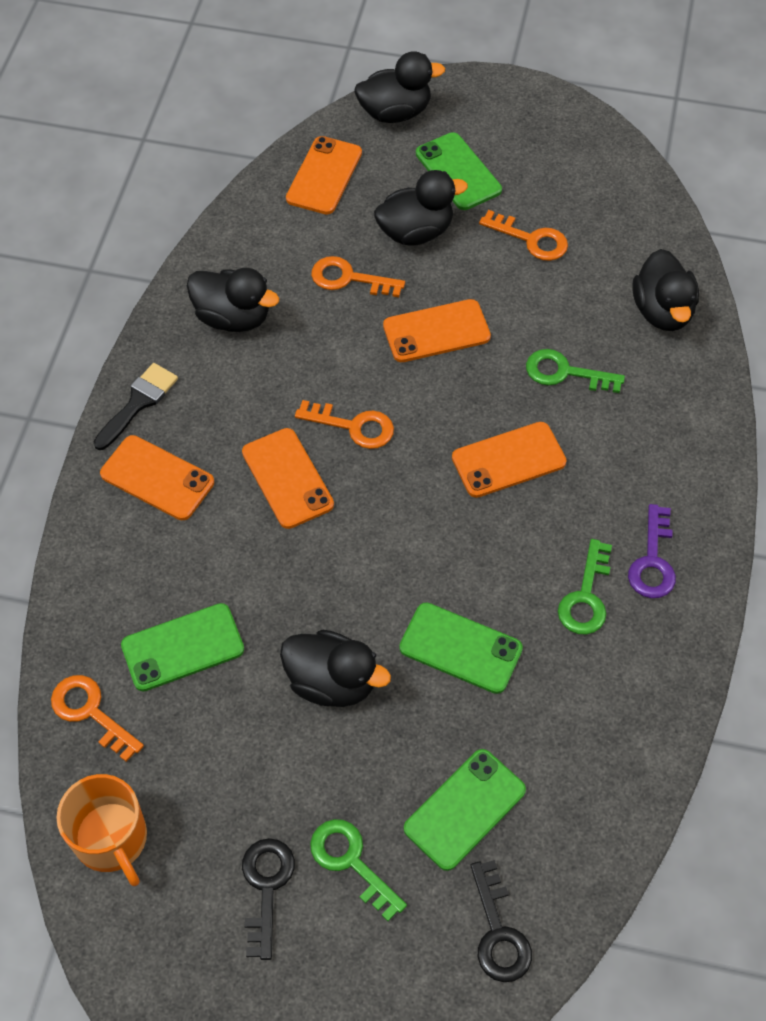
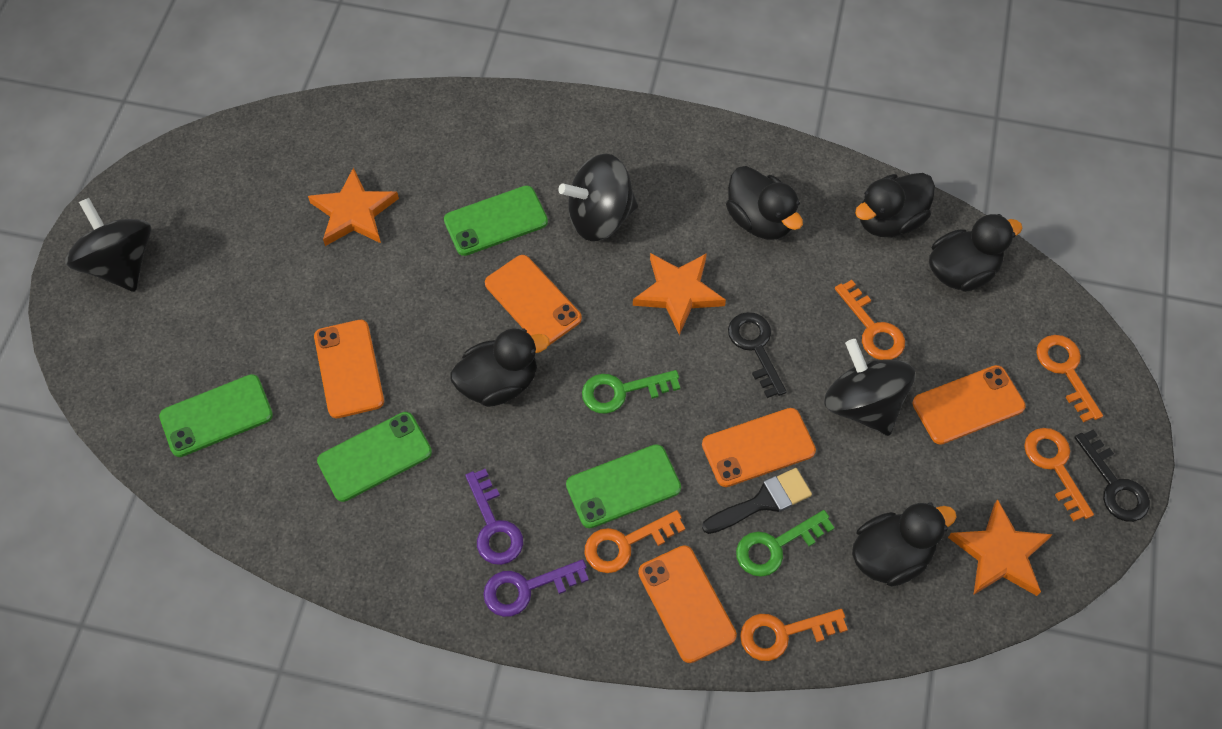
black spinning top: 0 -> 3
green key: 3 -> 2
orange key: 4 -> 5
orange mug: 1 -> 0
orange star: 0 -> 3
purple key: 1 -> 2

